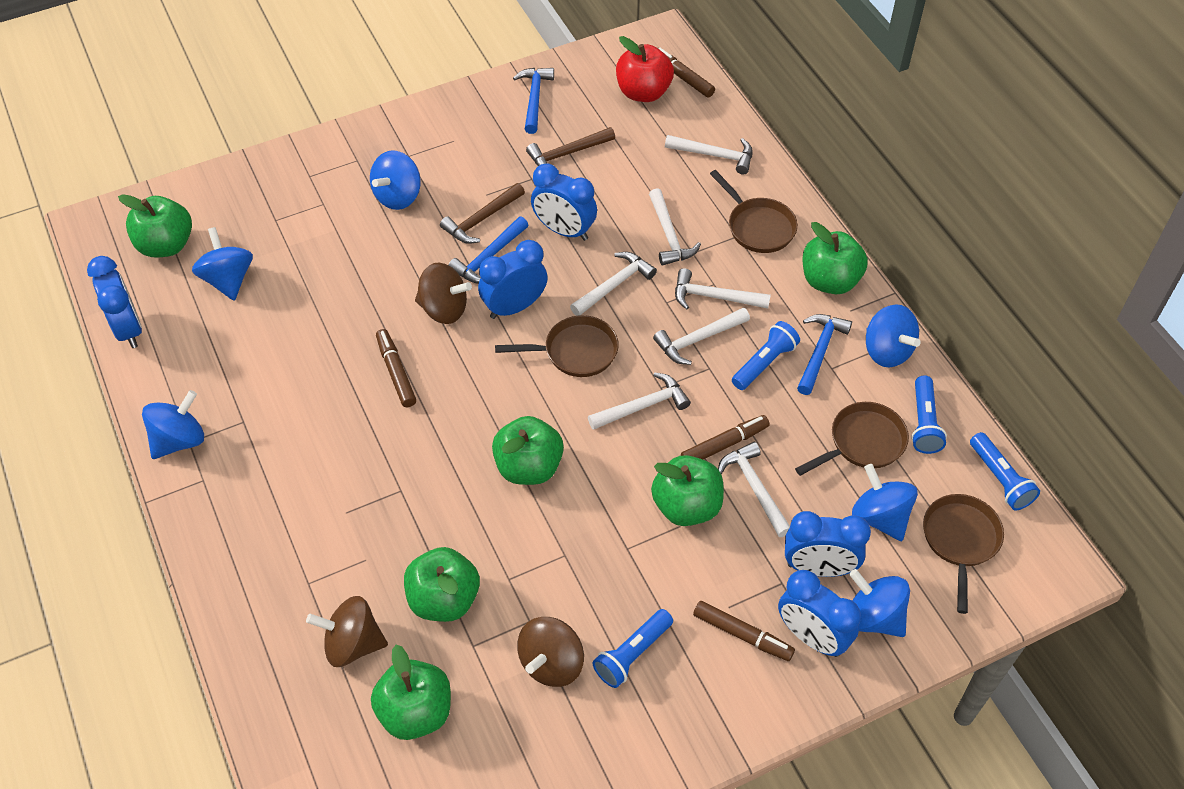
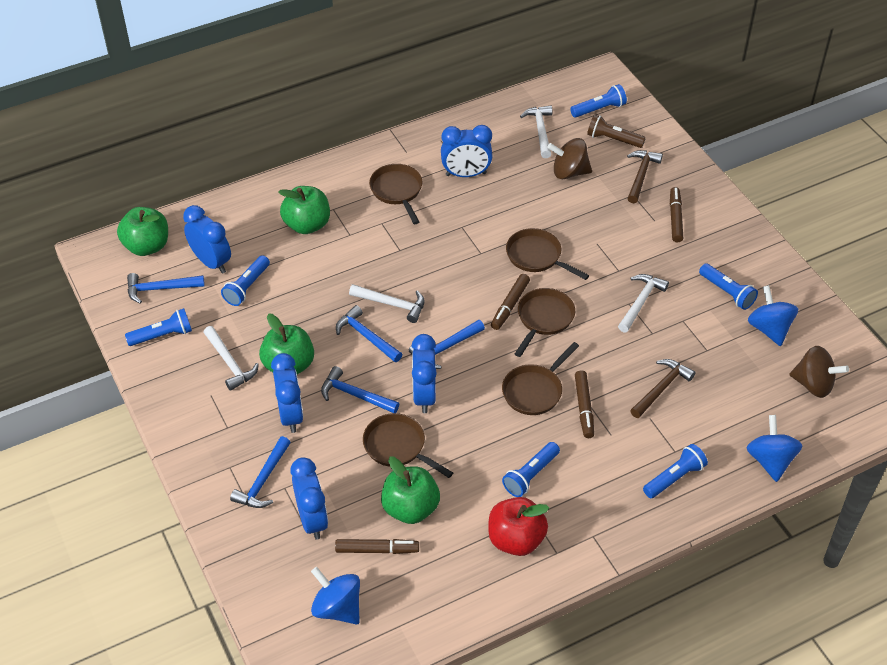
blue flashlight: 4 -> 6
blue hammer: 3 -> 5
blue spinning top: 6 -> 3
brown flashlight: 0 -> 1
brown pan: 4 -> 5
brown spinning top: 3 -> 2
green apple: 6 -> 4
white hammer: 7 -> 4

